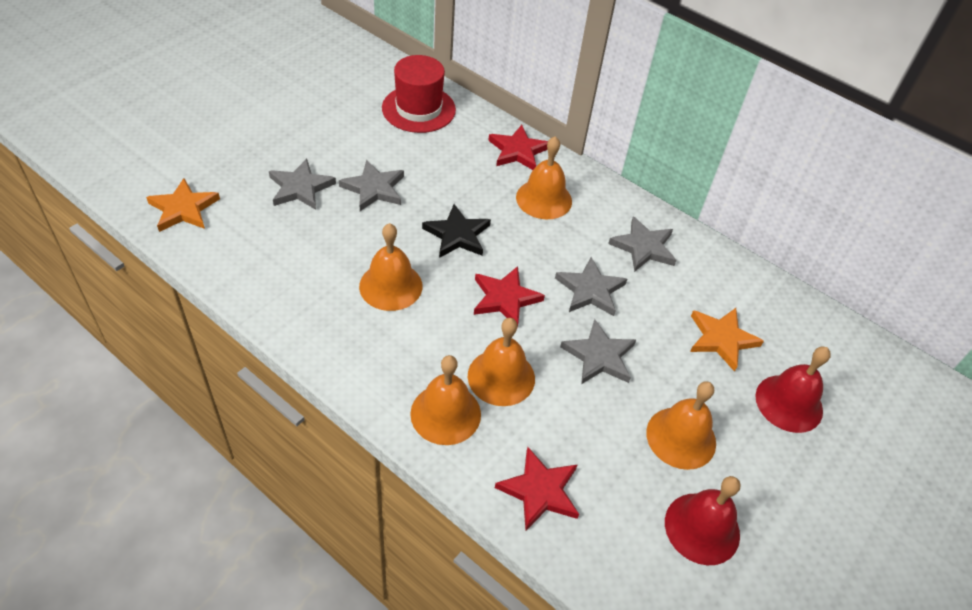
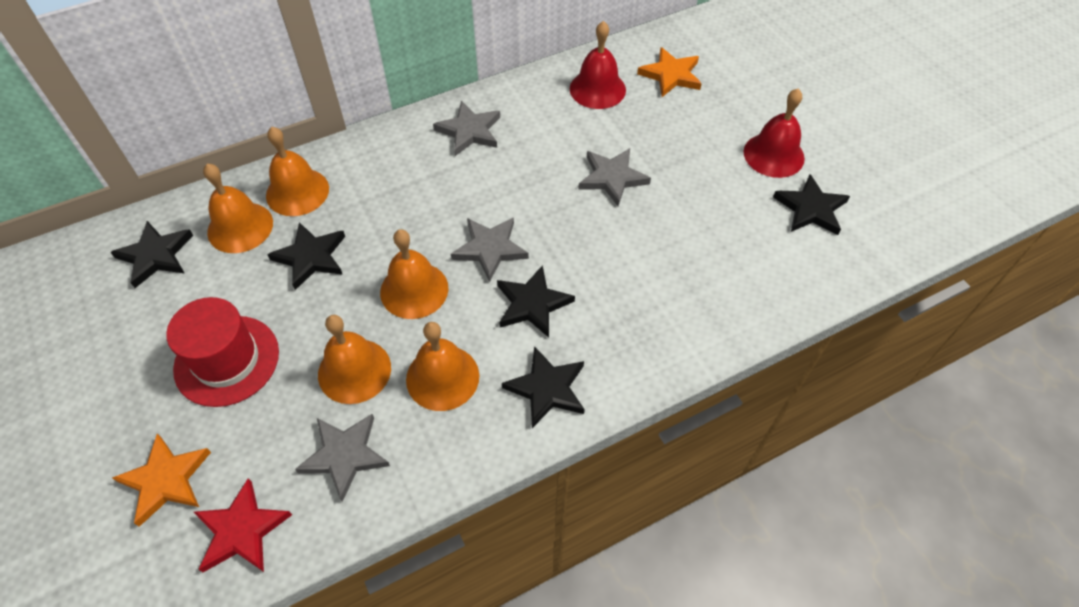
black star: 1 -> 5
grey star: 5 -> 4
red star: 3 -> 1

